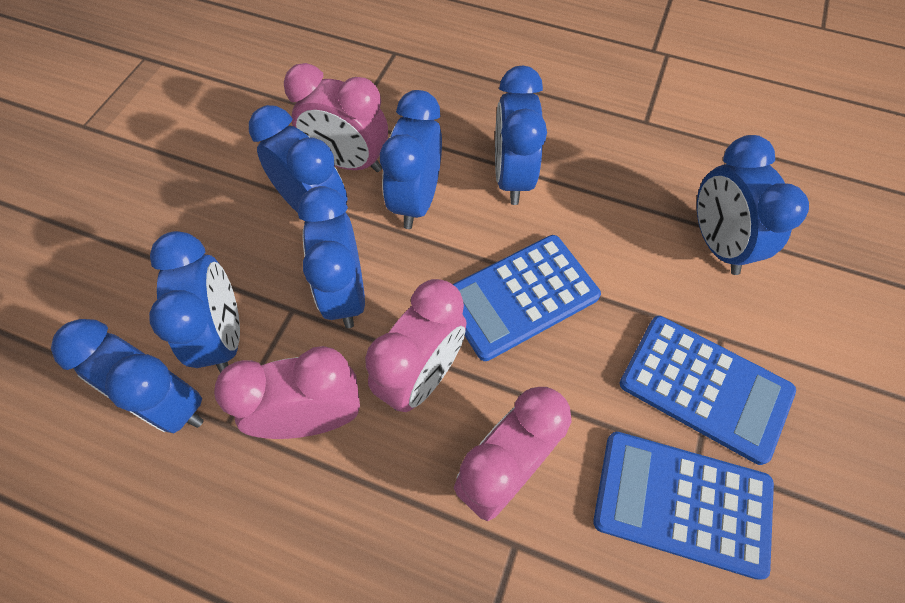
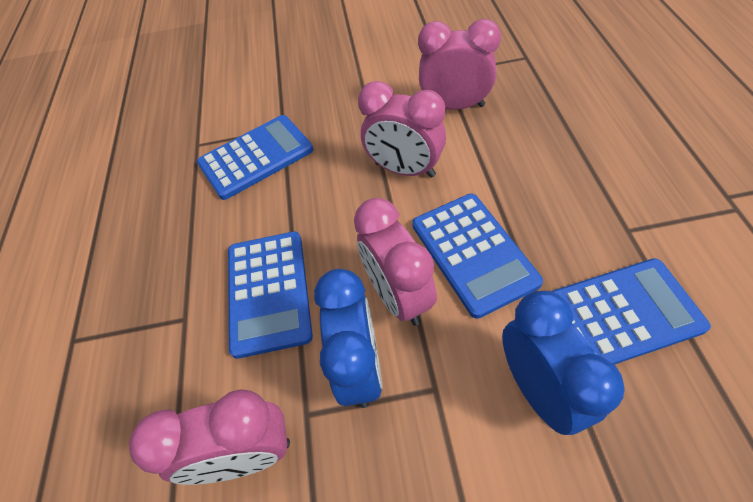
blue calculator: 3 -> 4
blue clock: 7 -> 2

